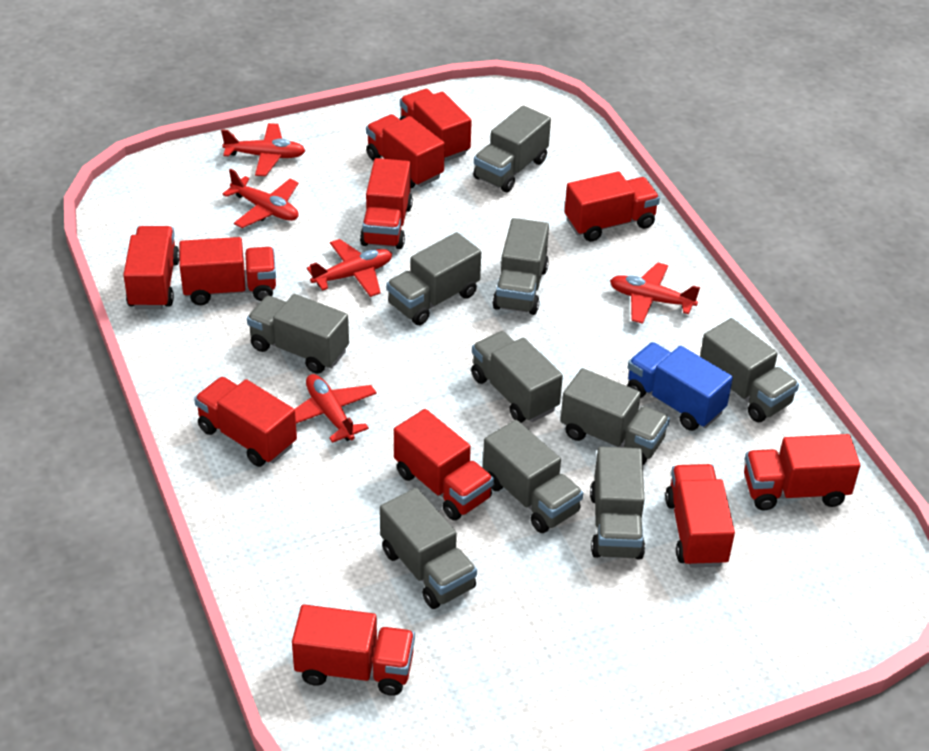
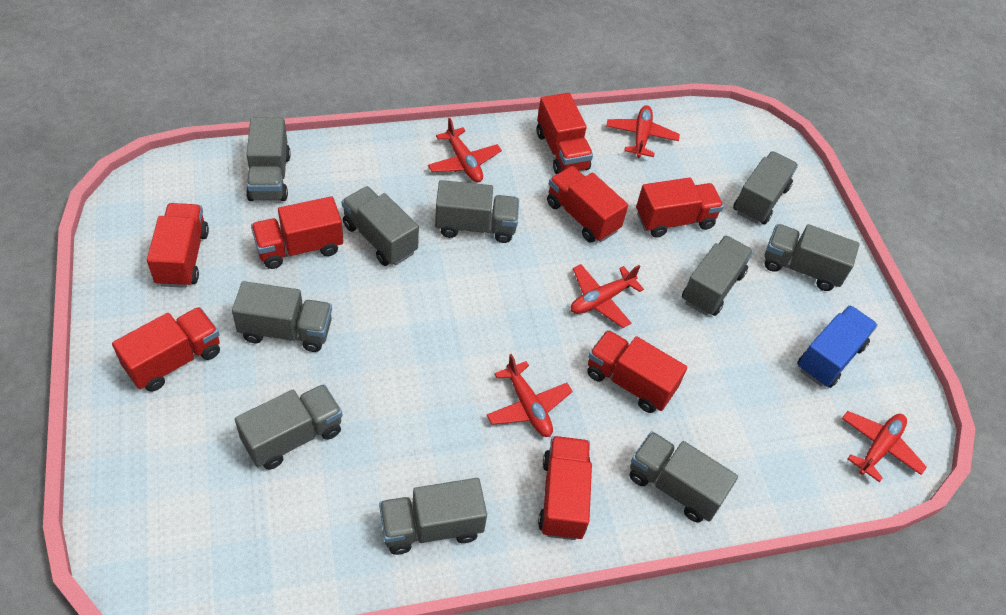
red truck: 11 -> 8

